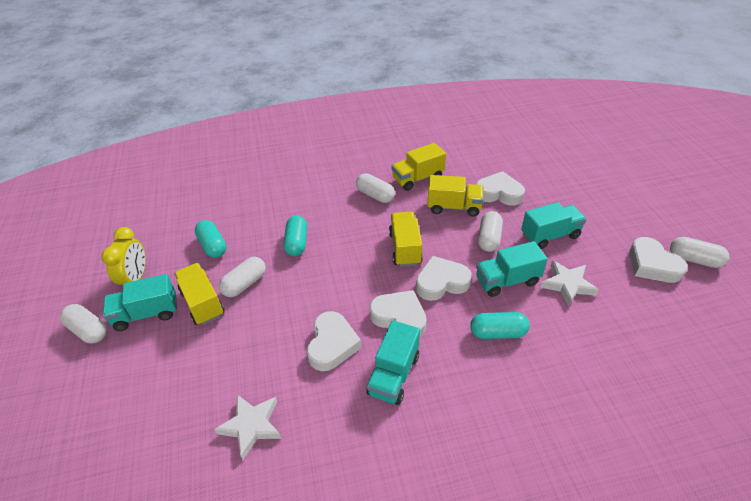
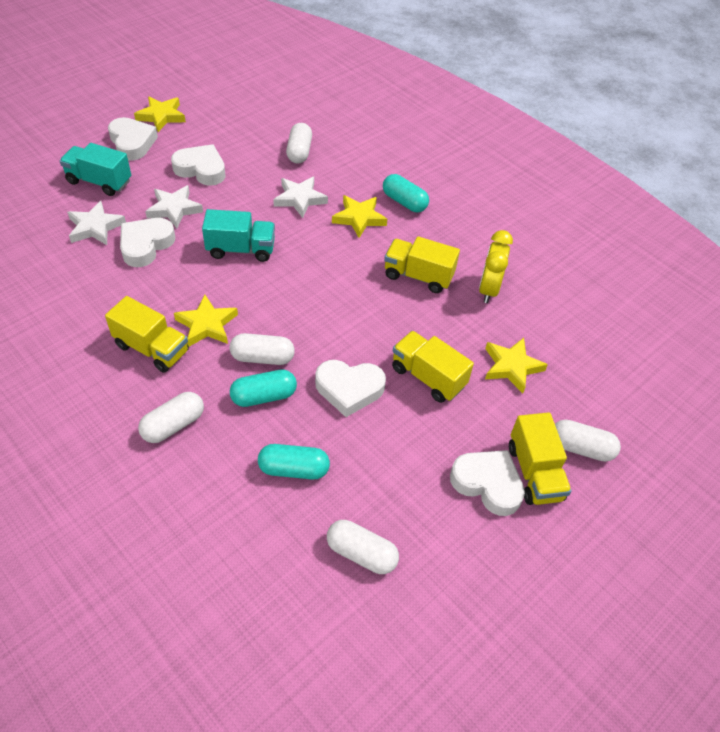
turquoise truck: 4 -> 2
white star: 2 -> 3
yellow star: 0 -> 4

